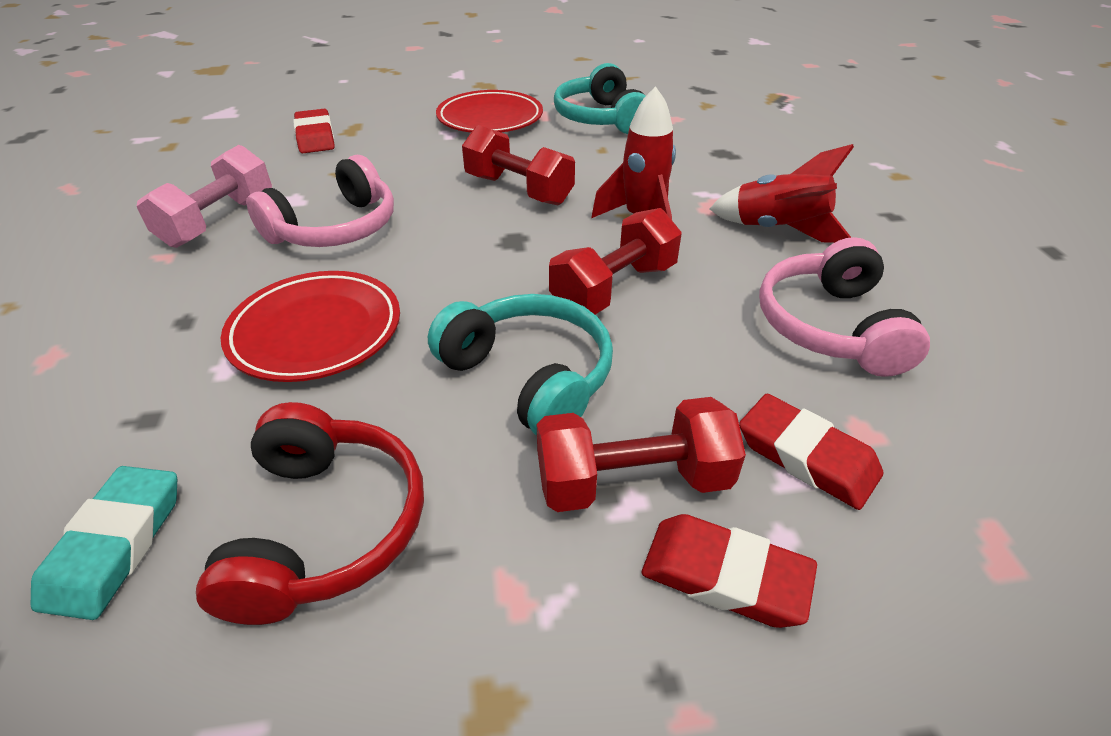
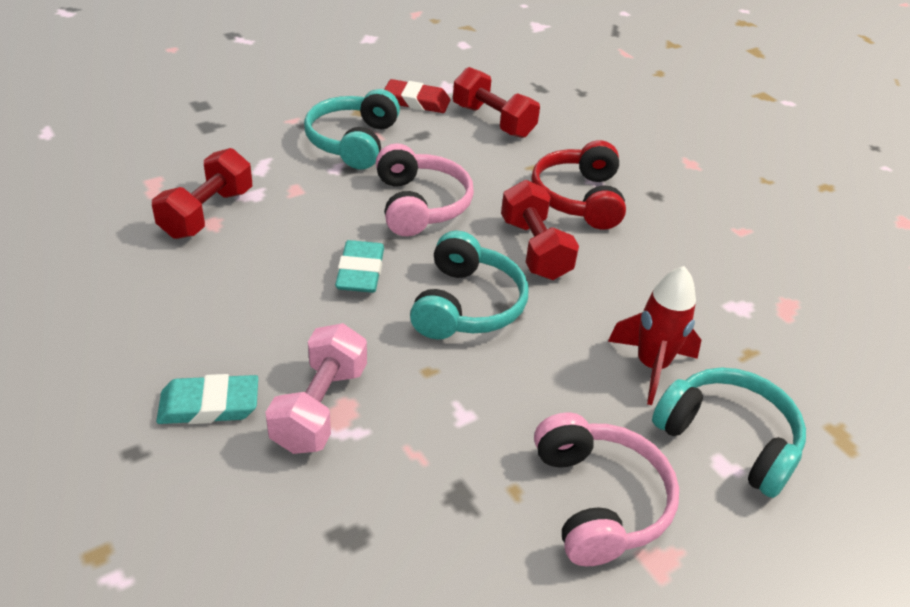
red eraser: 3 -> 1
red plate: 2 -> 0
red rocket: 2 -> 1
turquoise eraser: 1 -> 2
turquoise headphones: 2 -> 3

